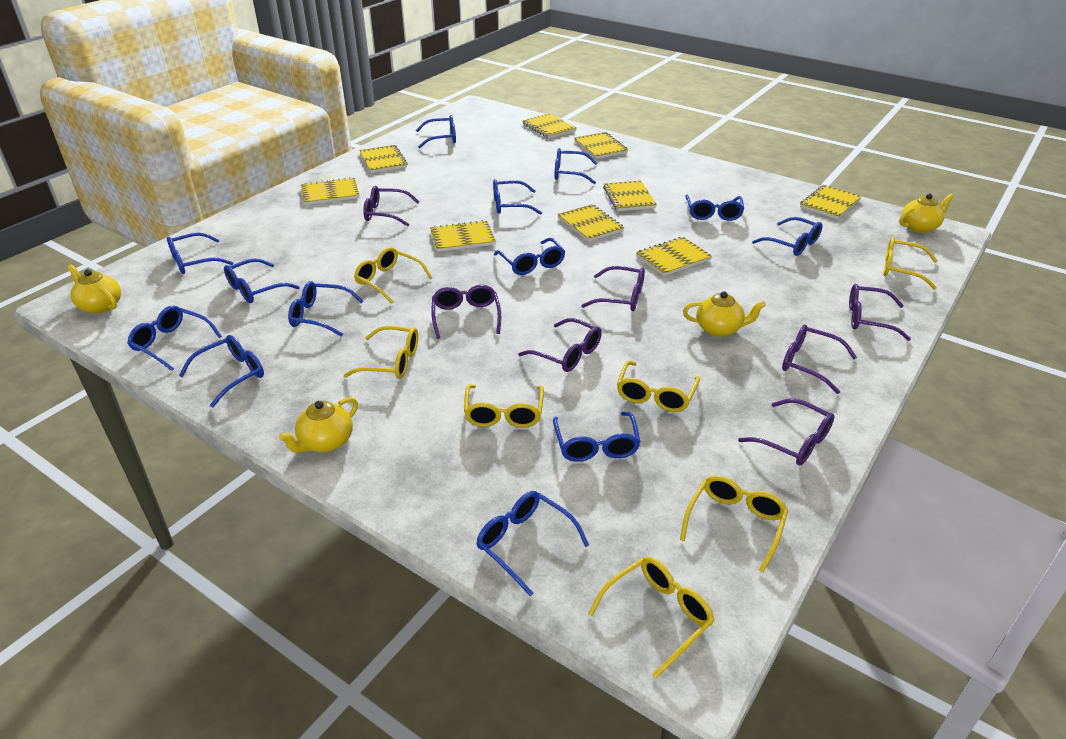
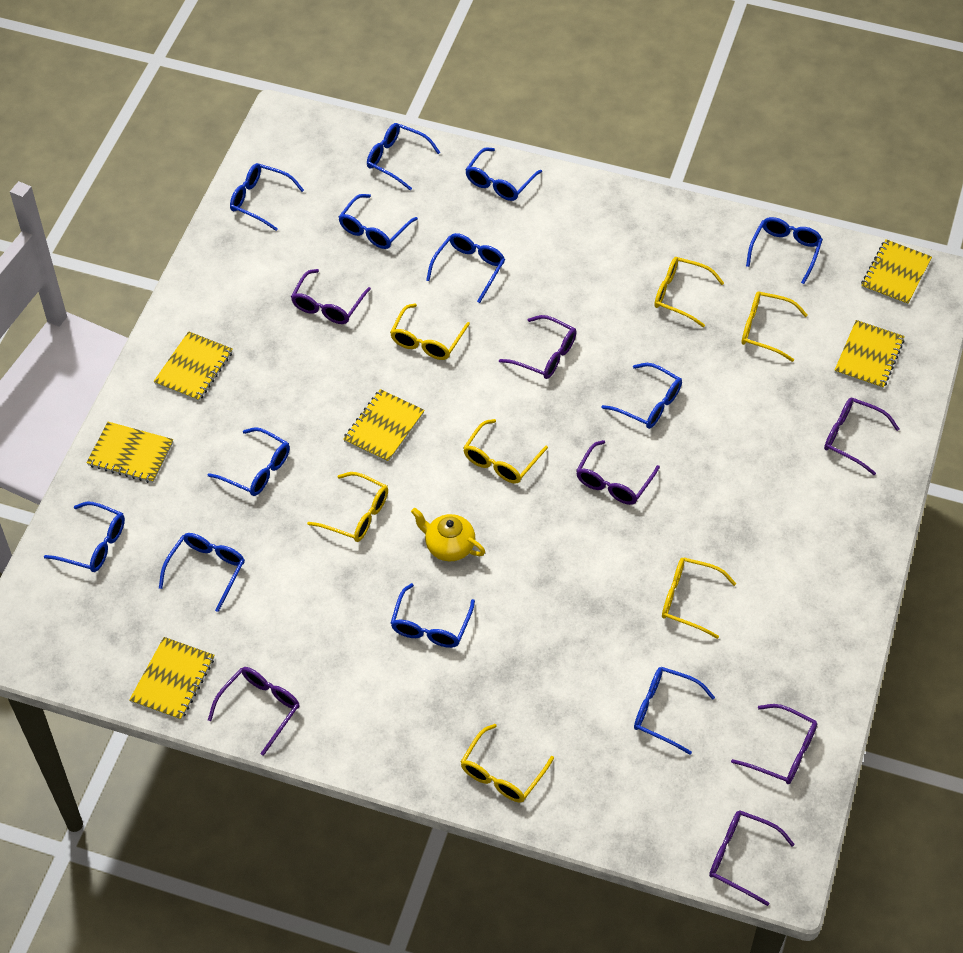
blue glasses: 13 -> 12
yellow notebook: 9 -> 6
yellow teapot: 4 -> 1

